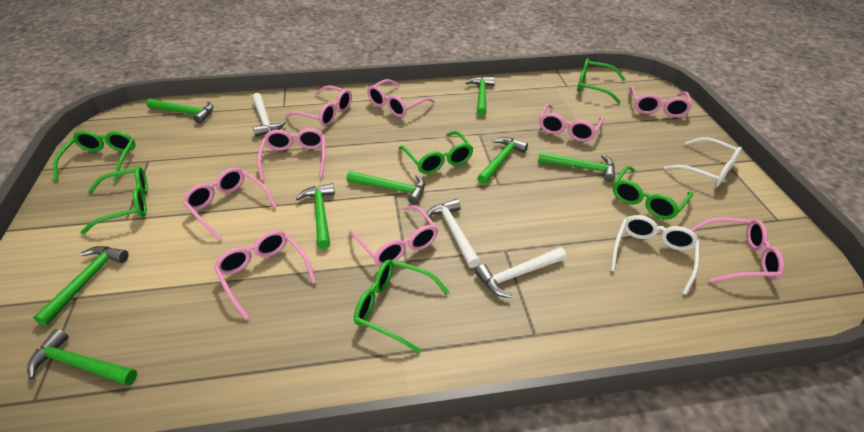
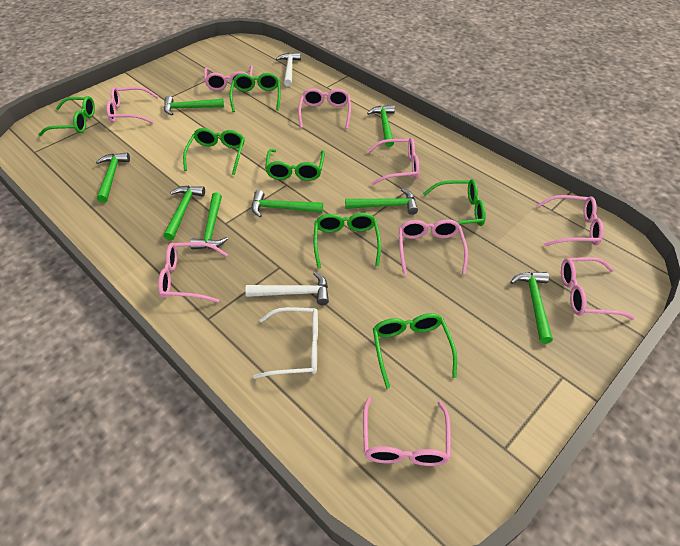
green glasses: 6 -> 7
white glasses: 2 -> 1
white hammer: 3 -> 2

